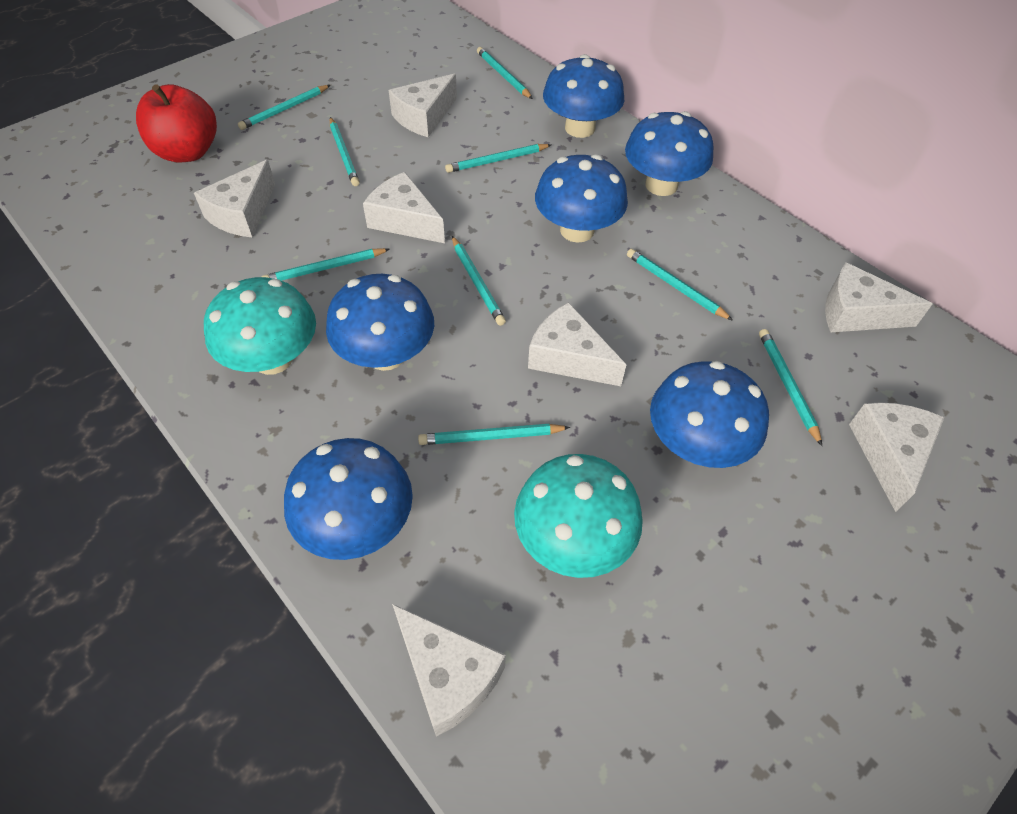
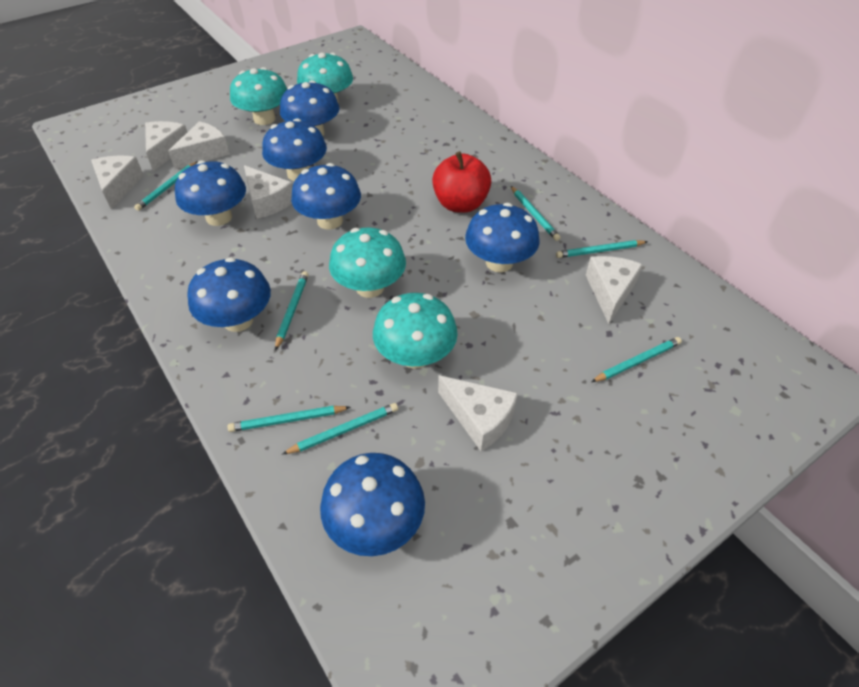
blue mushroom: 6 -> 7
turquoise mushroom: 2 -> 4
turquoise pencil: 9 -> 7
white cheese: 7 -> 6

